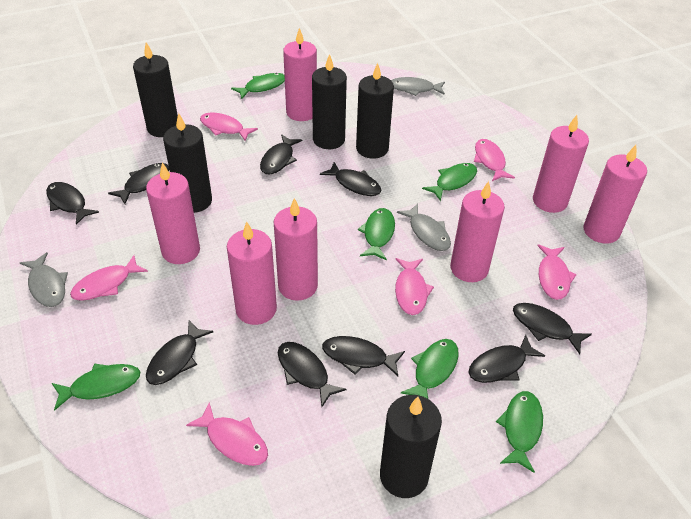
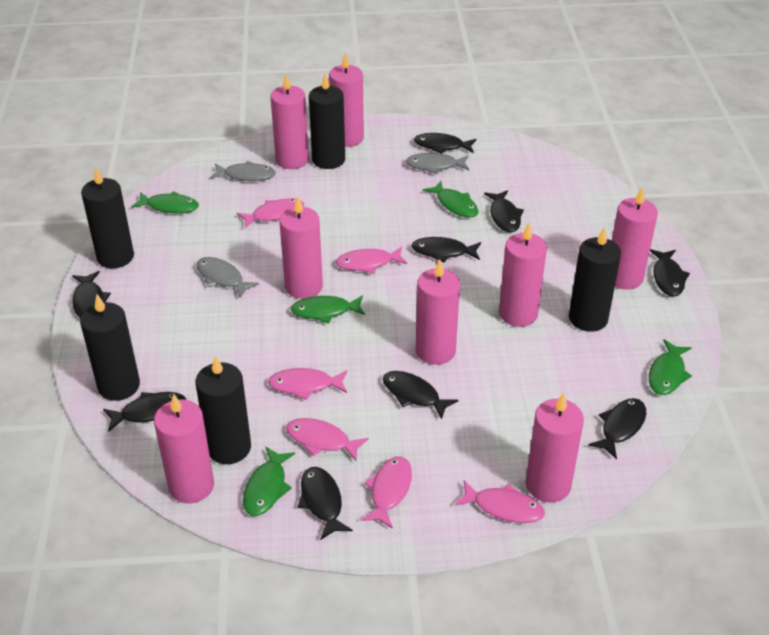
green fish: 6 -> 5
pink candle: 7 -> 8

